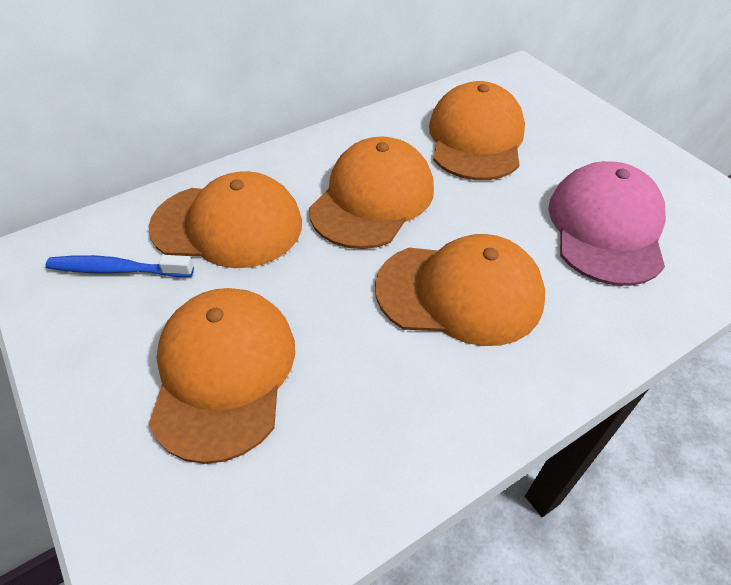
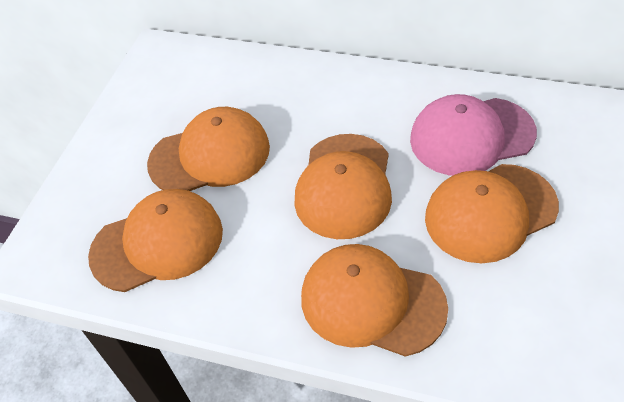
blue toothbrush: 1 -> 0

